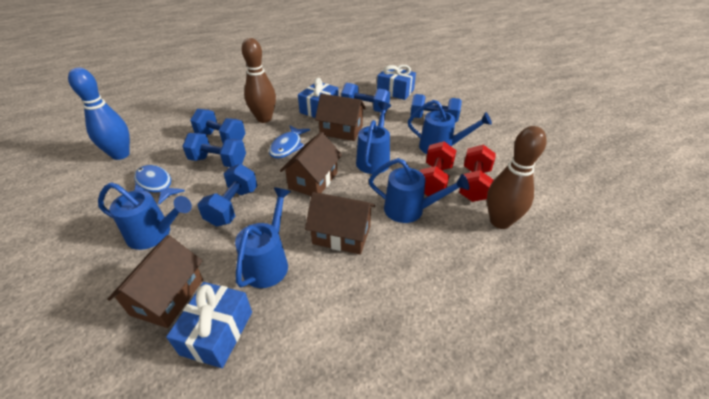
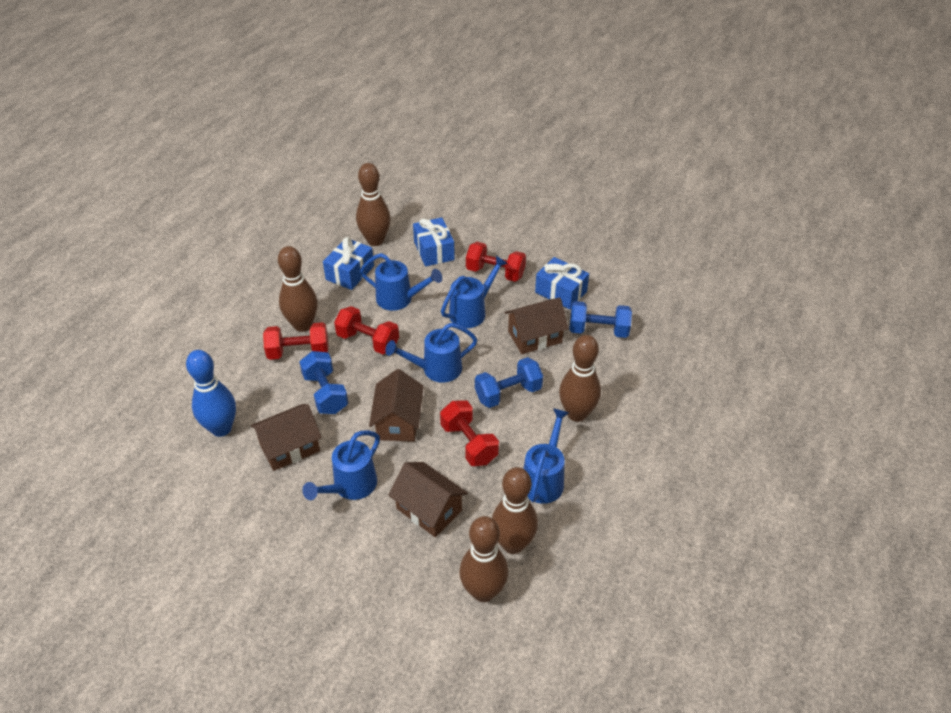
blue dumbbell: 5 -> 3
blue fish: 2 -> 0
brown bowling pin: 2 -> 5
red dumbbell: 2 -> 4

